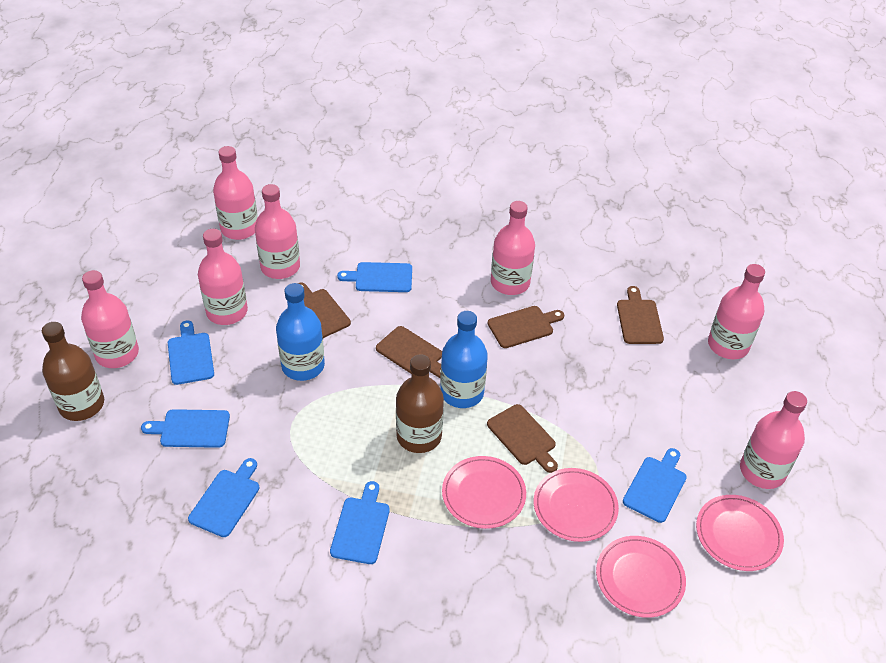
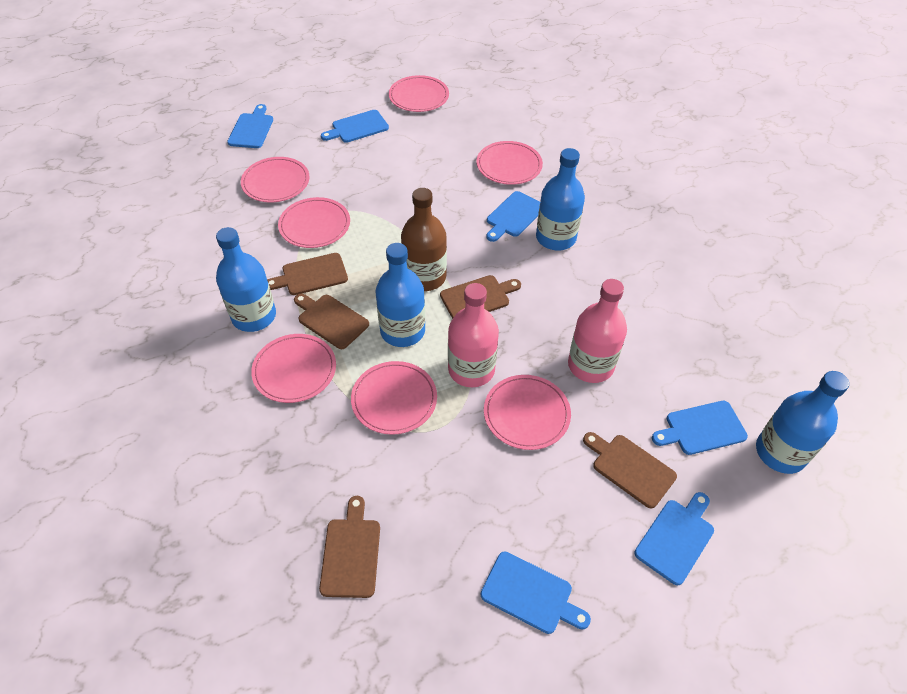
blue bottle: 2 -> 4
brown bottle: 2 -> 1
pink bottle: 7 -> 2
pink plate: 4 -> 7

